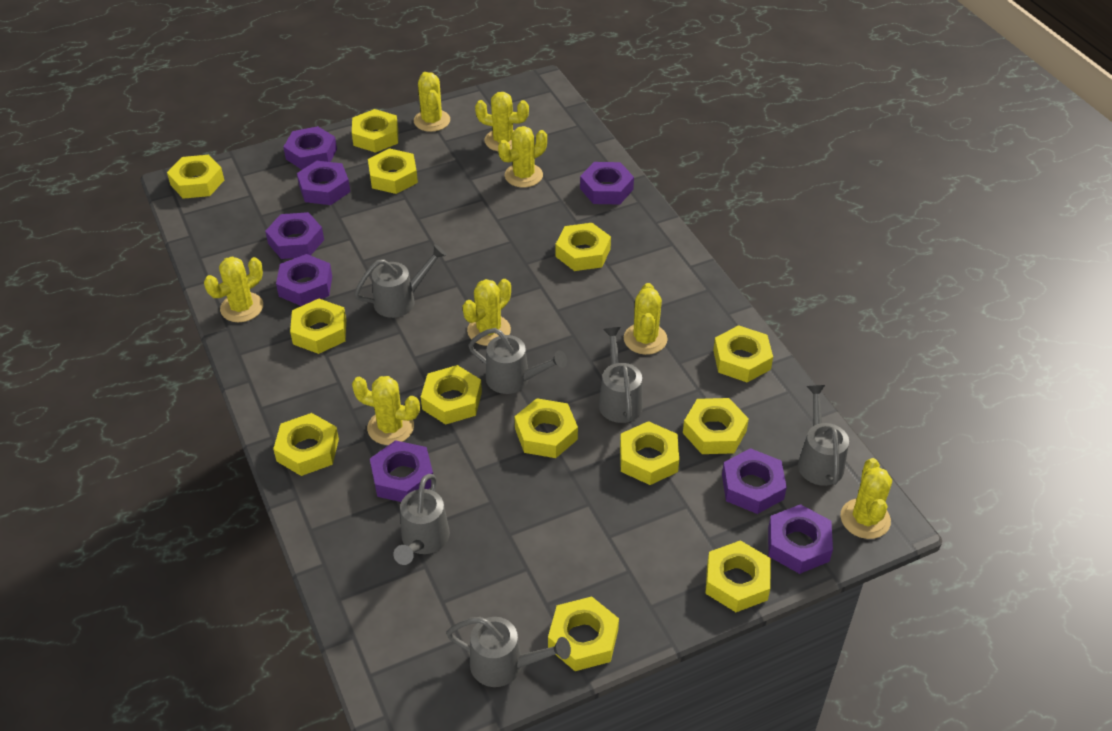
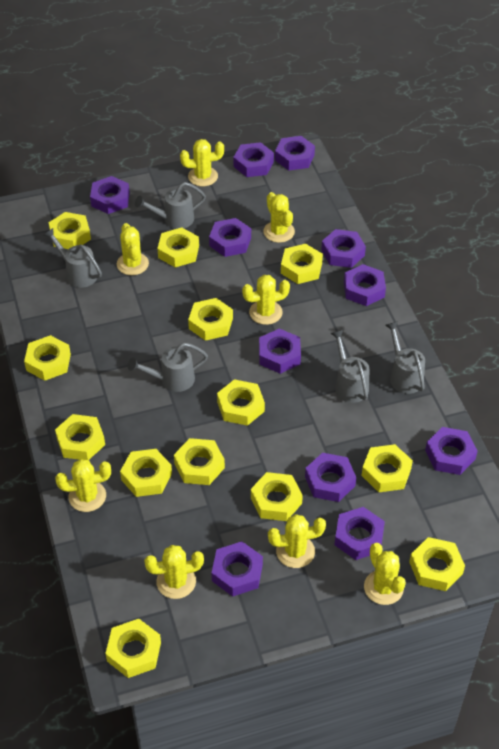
grey watering can: 6 -> 5
purple nut: 8 -> 11

